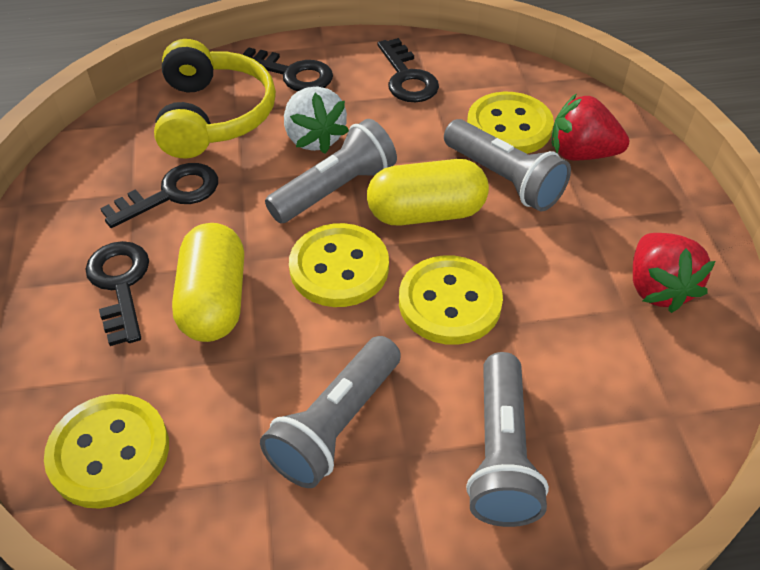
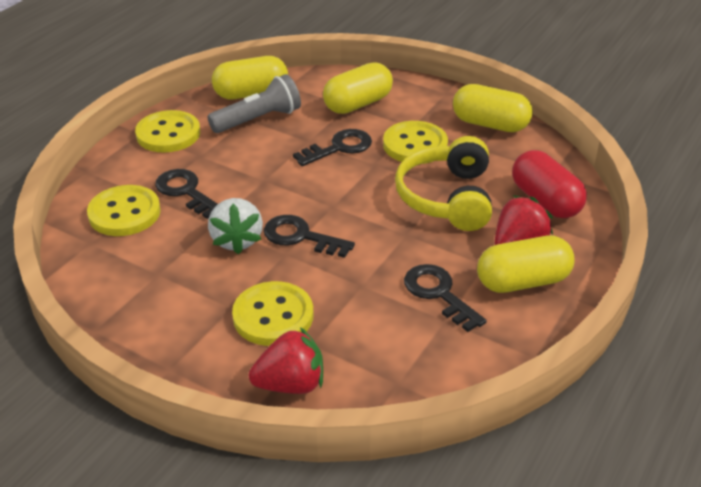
grey flashlight: 4 -> 1
red capsule: 0 -> 1
yellow capsule: 2 -> 4

